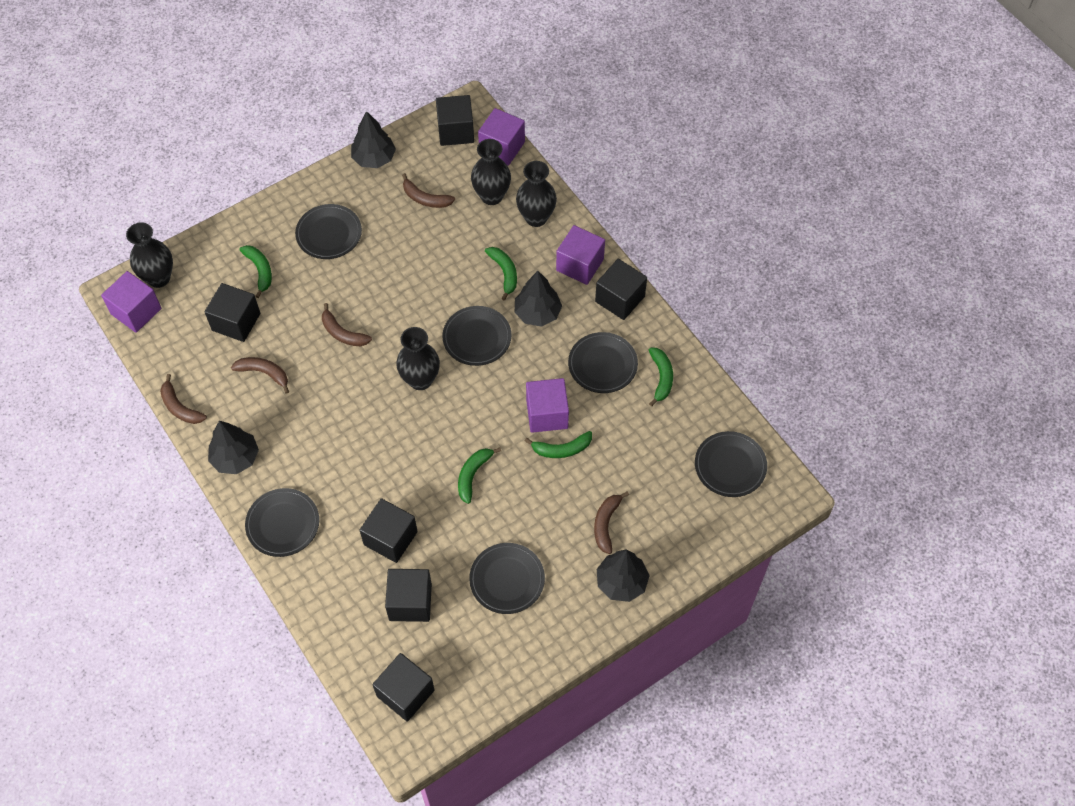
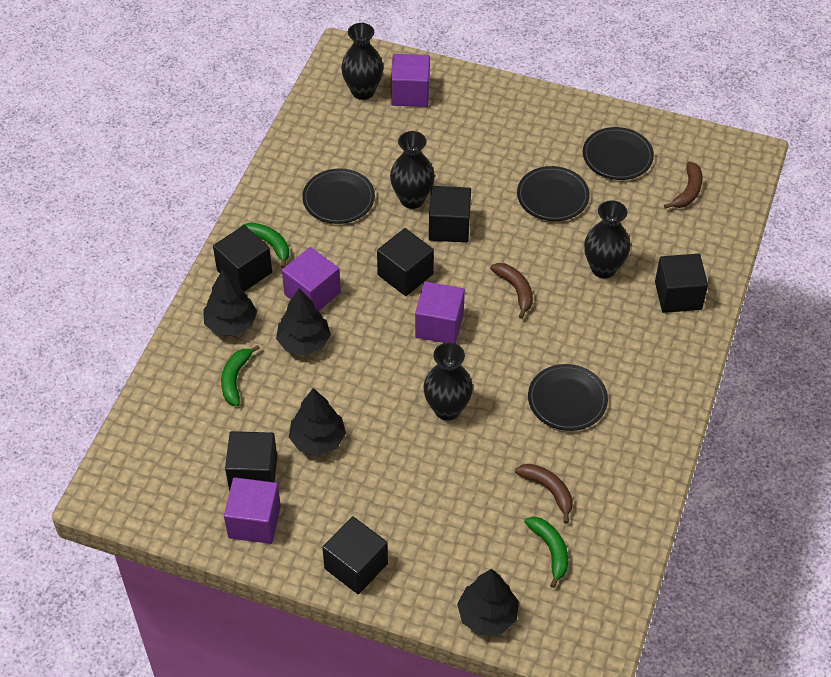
black plate: 6 -> 4
brown banana: 5 -> 3
green banana: 5 -> 3

